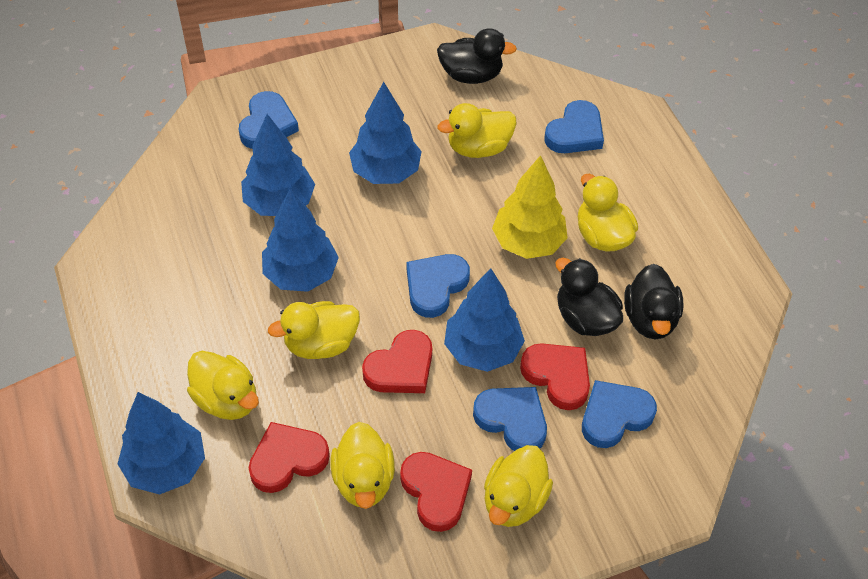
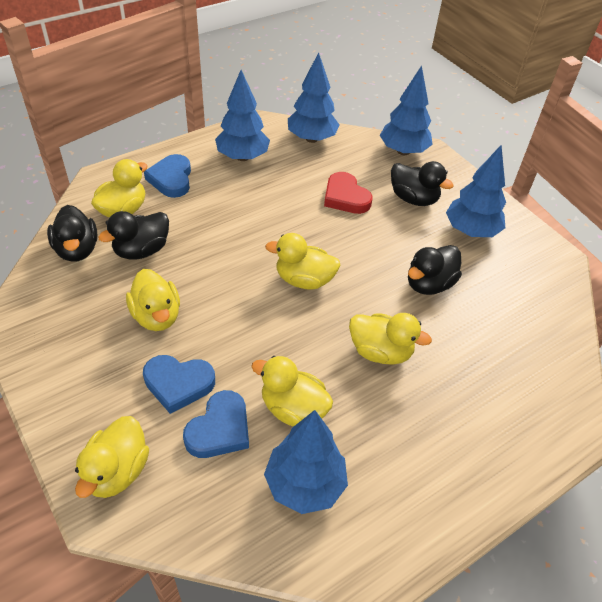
black duck: 3 -> 4
blue heart: 5 -> 3
red heart: 4 -> 1
yellow tree: 1 -> 0

